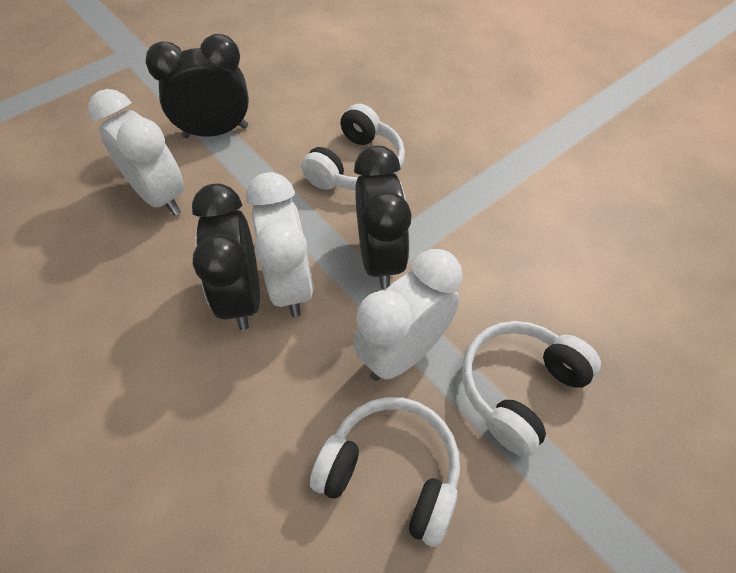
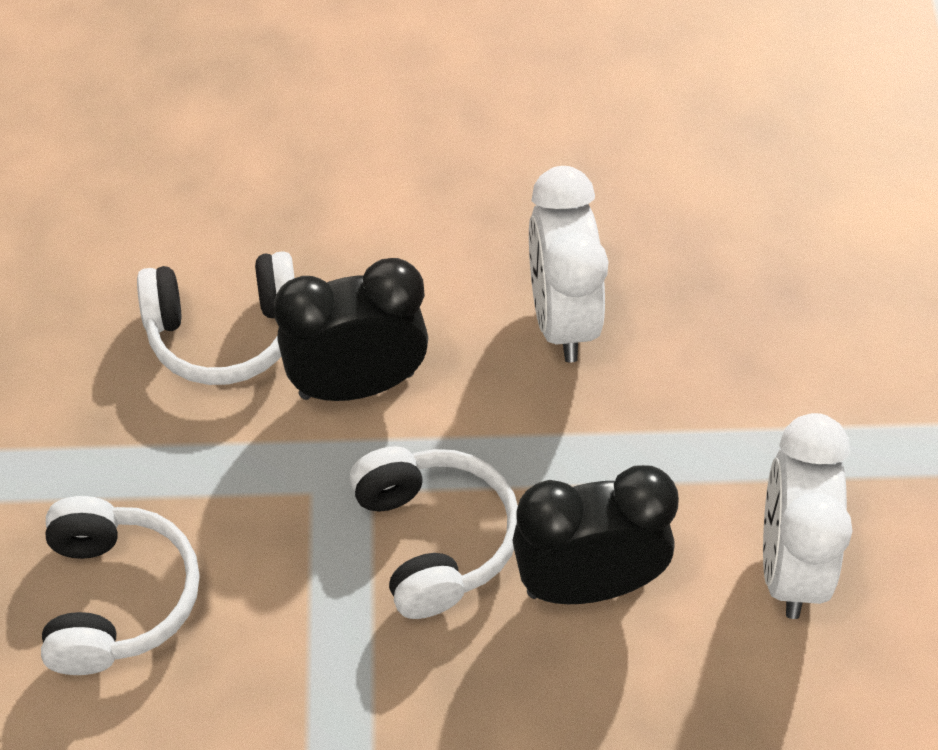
black clock: 3 -> 2
white clock: 3 -> 2

